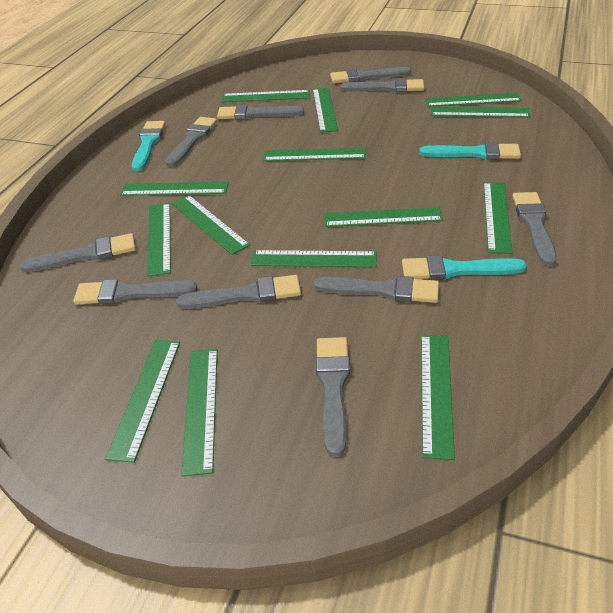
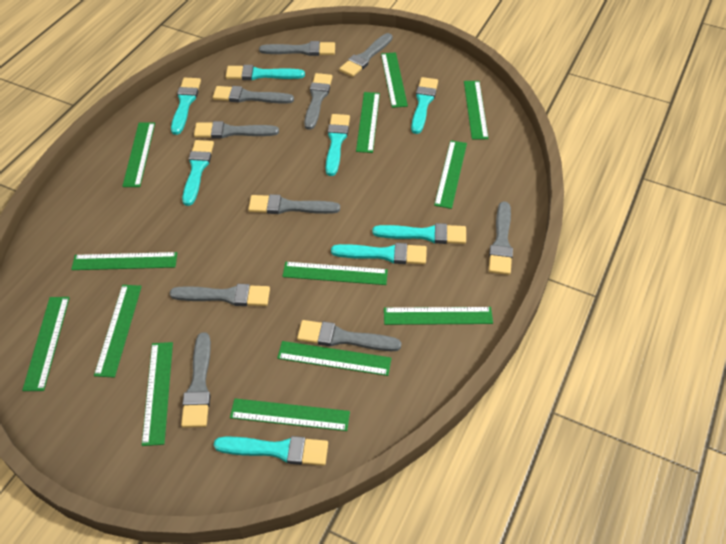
green ruler: 14 -> 13
turquoise brush: 3 -> 8

